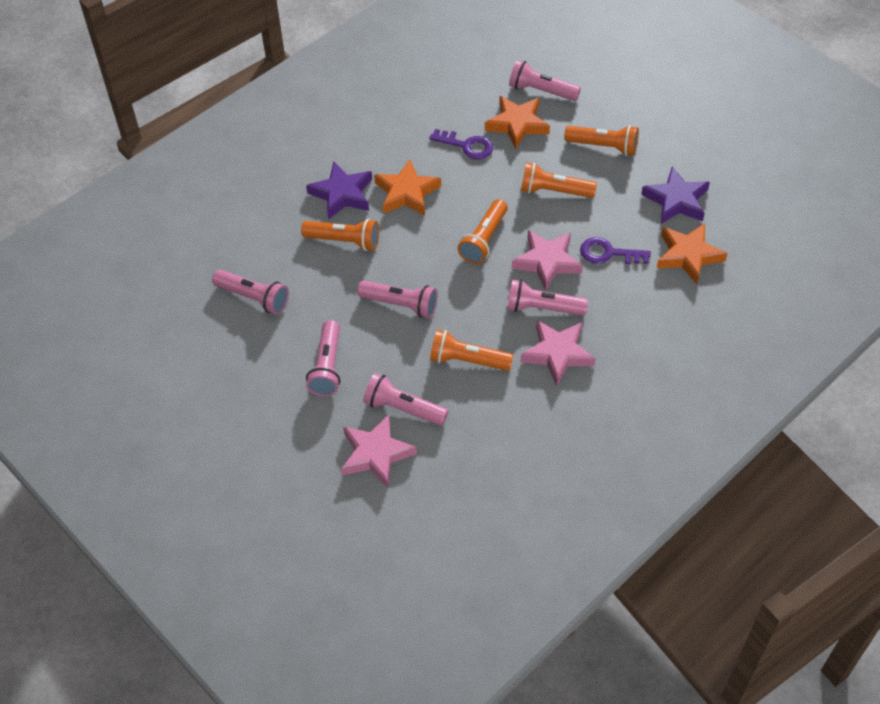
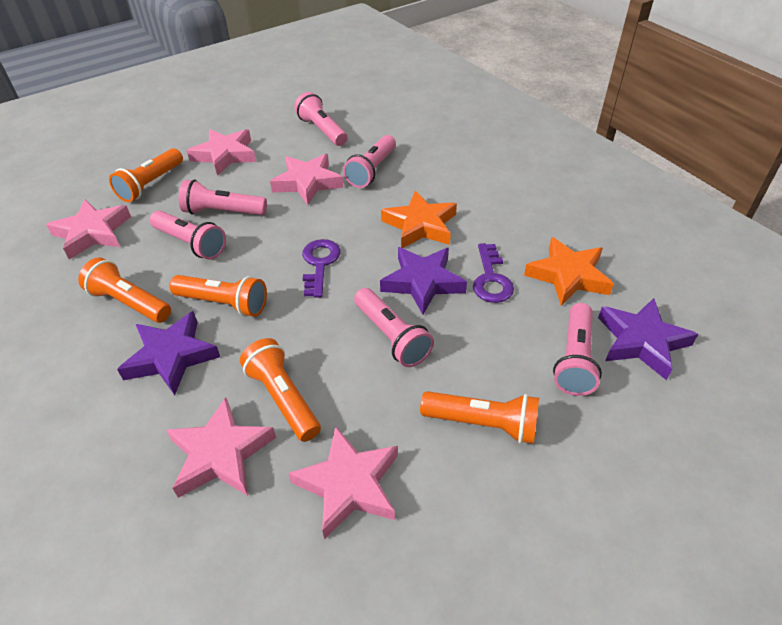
orange star: 3 -> 2
pink star: 3 -> 5
purple star: 2 -> 3

